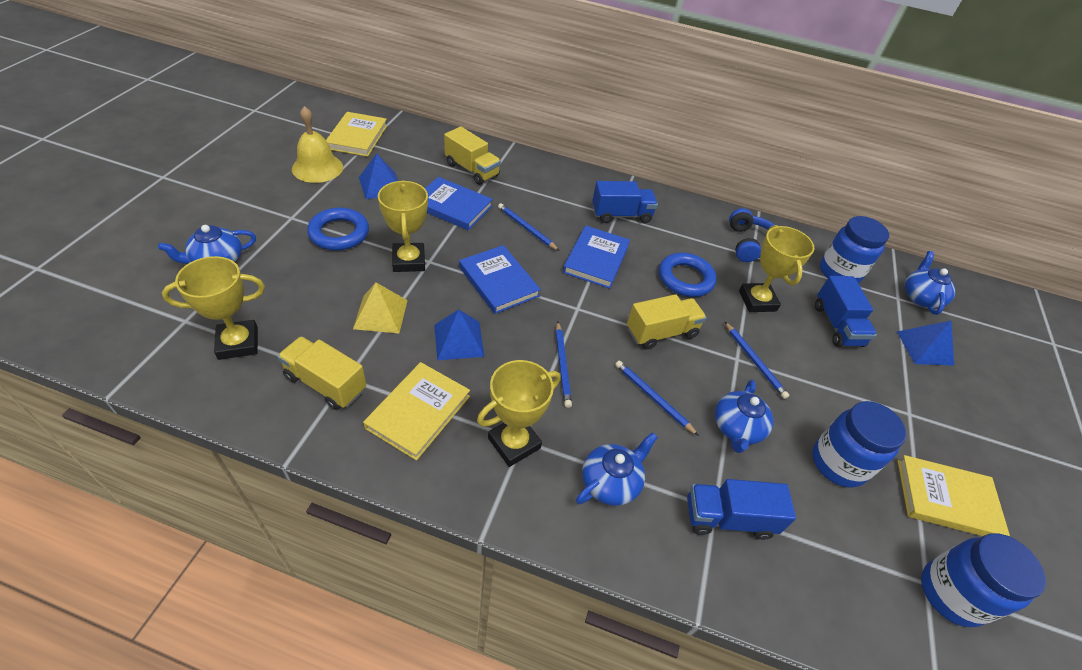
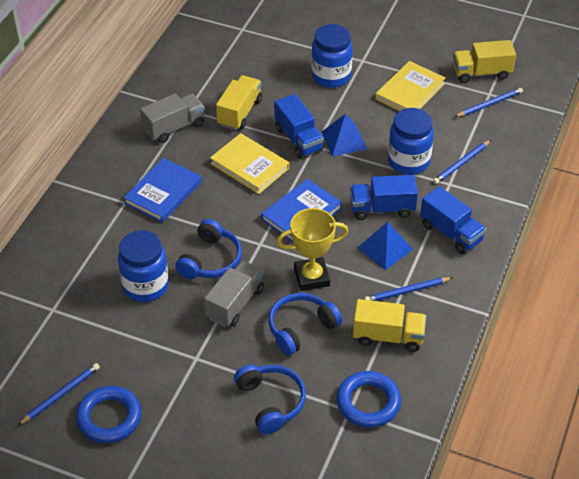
blue book: 3 -> 2
blue headphones: 1 -> 3
blue pyramid: 3 -> 2
blue teapot: 4 -> 0
grey truck: 0 -> 2
yellow bell: 1 -> 0
yellow book: 3 -> 2
yellow pyramid: 1 -> 0
yellow trophy: 4 -> 1

